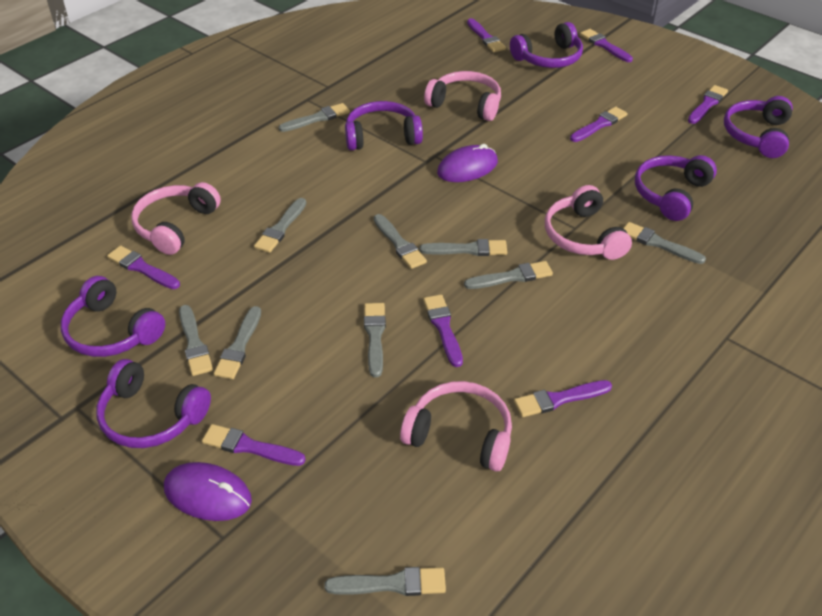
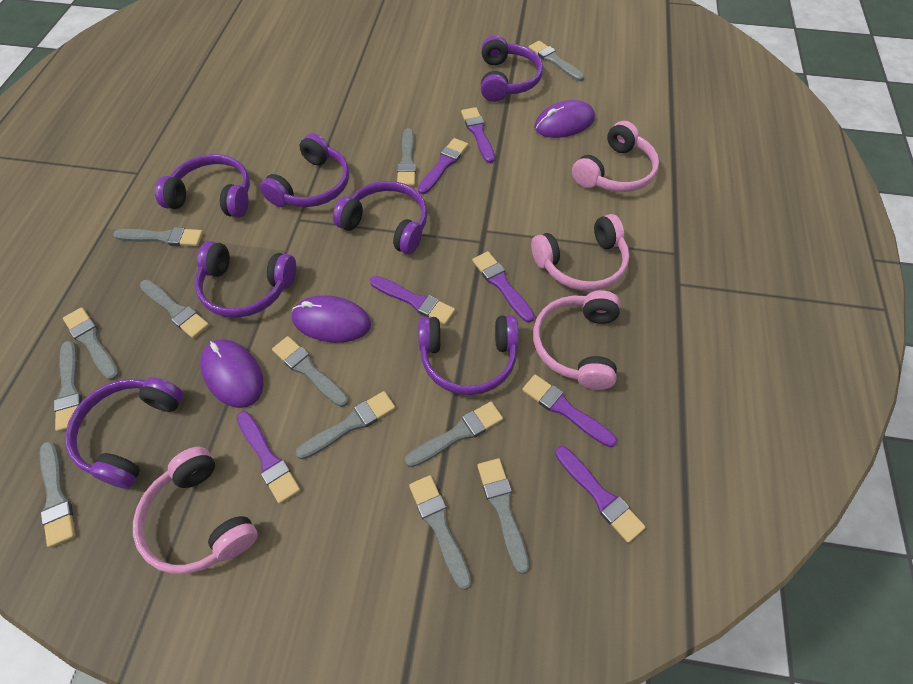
grey brush: 10 -> 12
purple brush: 8 -> 7
purple headphones: 6 -> 7
purple mouse: 2 -> 3

